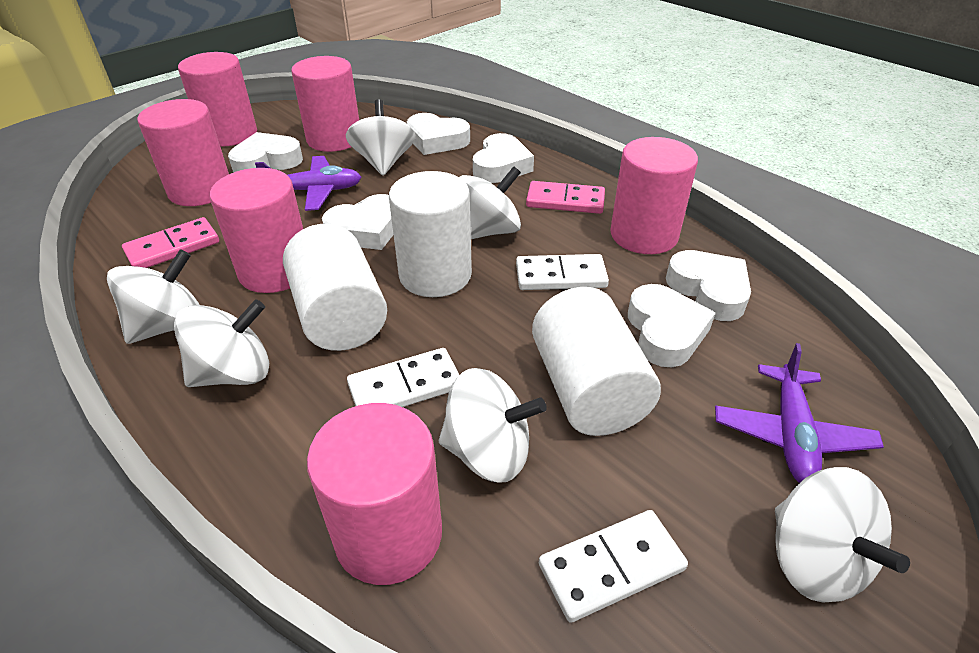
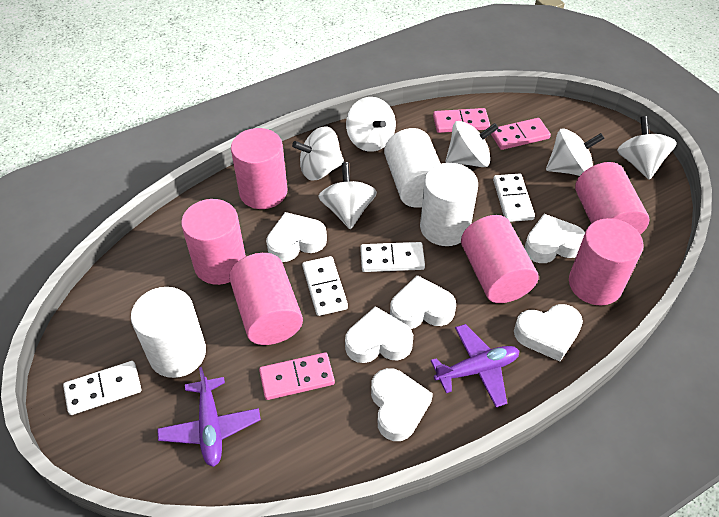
pink domino: 2 -> 3
white domino: 3 -> 4

